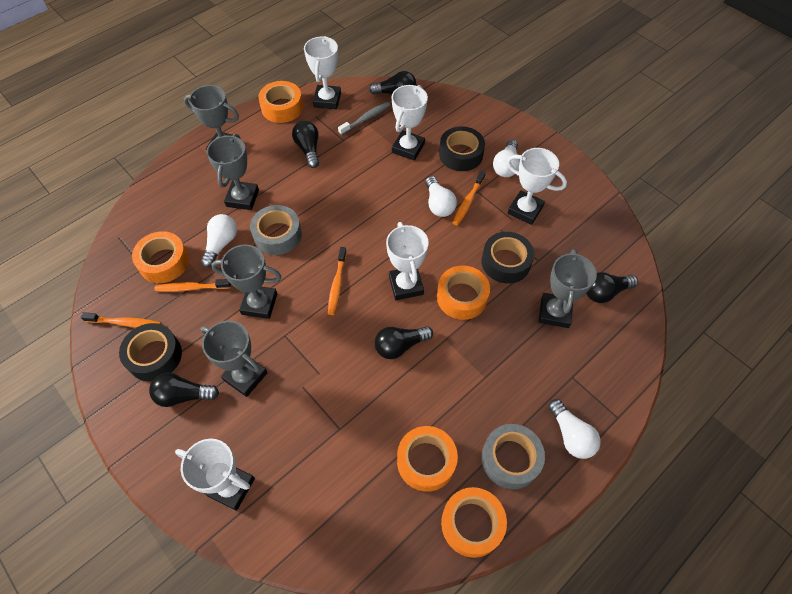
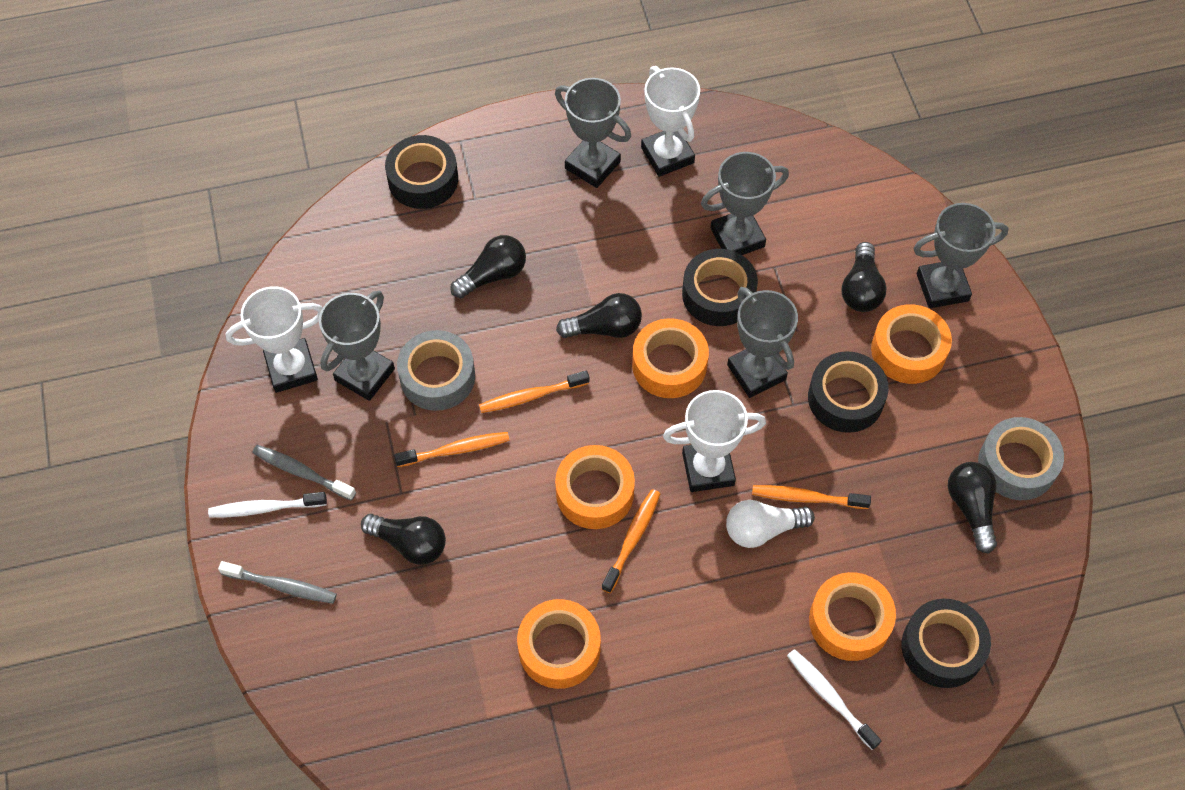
black tape: 3 -> 4
grey toothbrush: 1 -> 2
white light bulb: 4 -> 1
white toothbrush: 0 -> 2
white trophy: 5 -> 3

